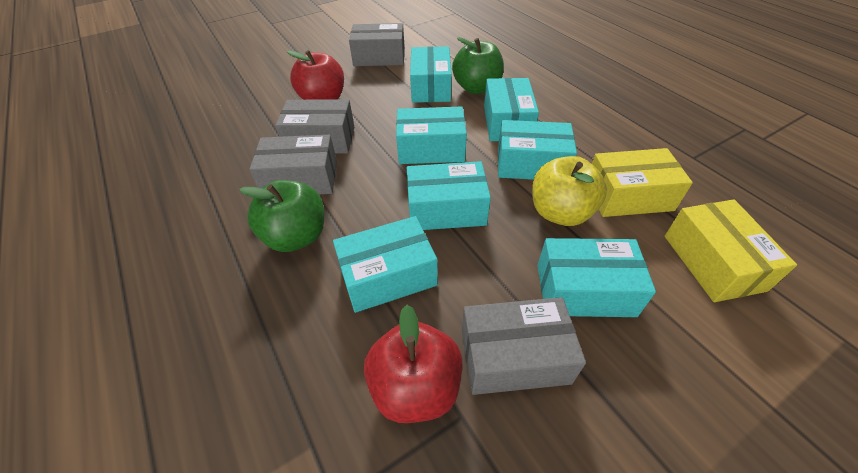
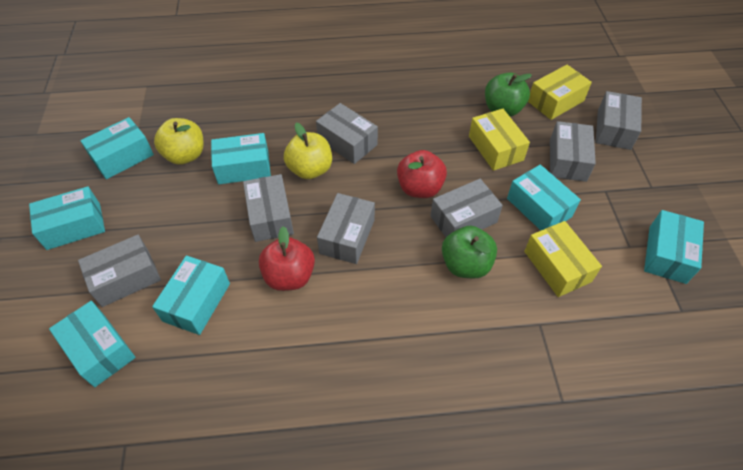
grey box: 4 -> 7
yellow apple: 1 -> 2
yellow box: 2 -> 3

